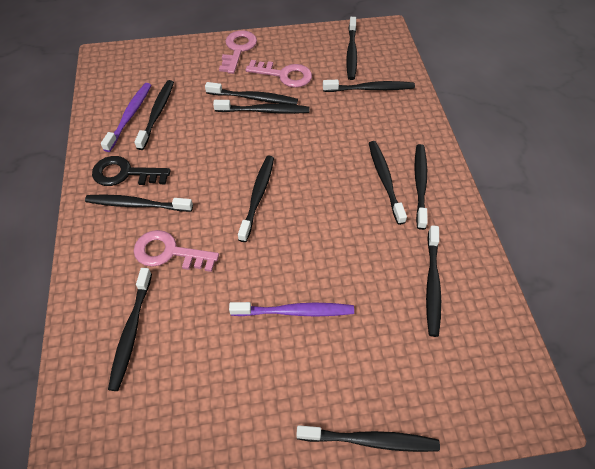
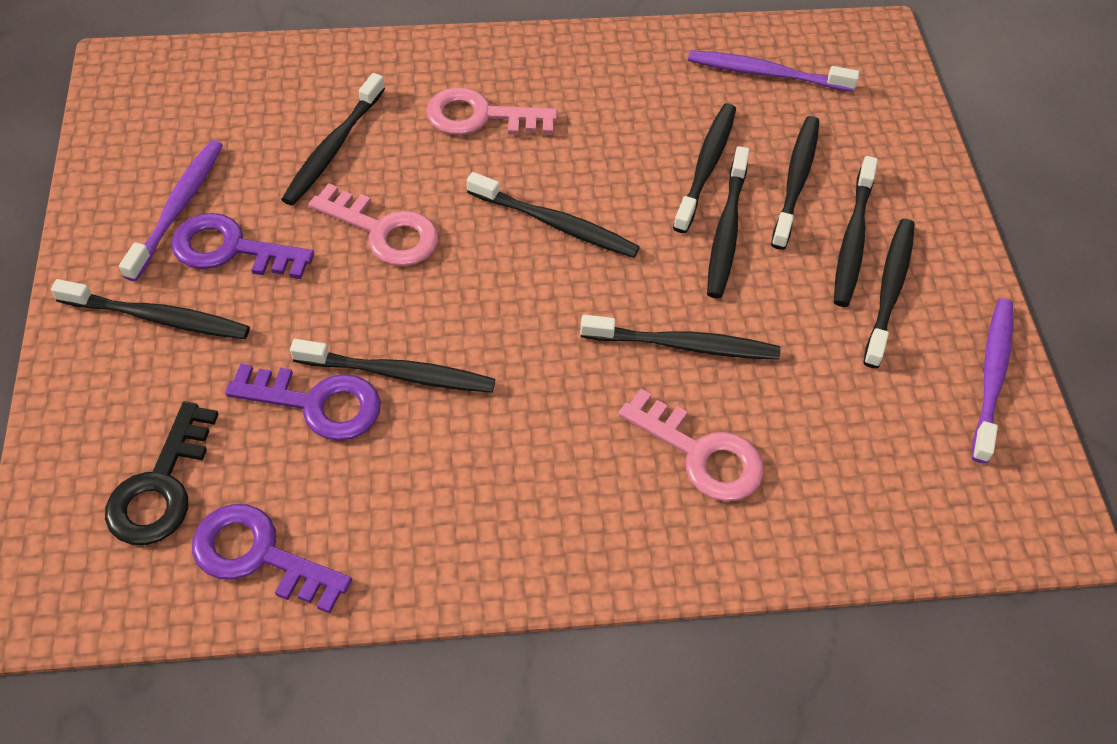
black toothbrush: 12 -> 10
purple key: 0 -> 3
purple toothbrush: 2 -> 3

